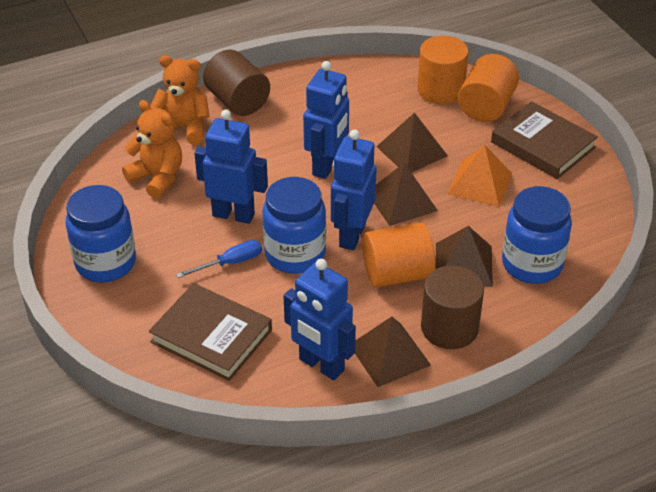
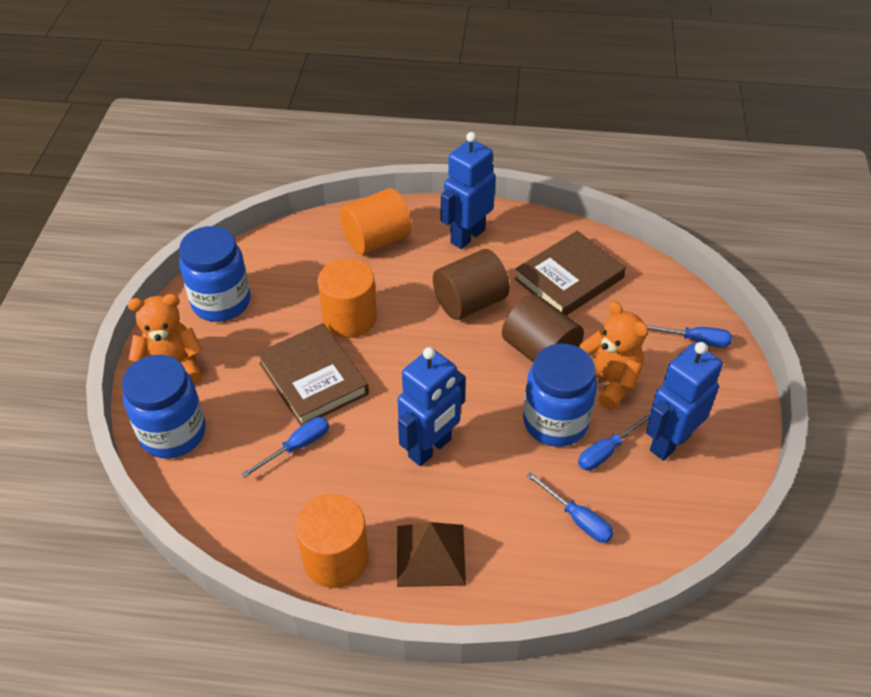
blue robot: 4 -> 3
blue screwdriver: 1 -> 4
brown pyramid: 4 -> 1
orange pyramid: 1 -> 0

